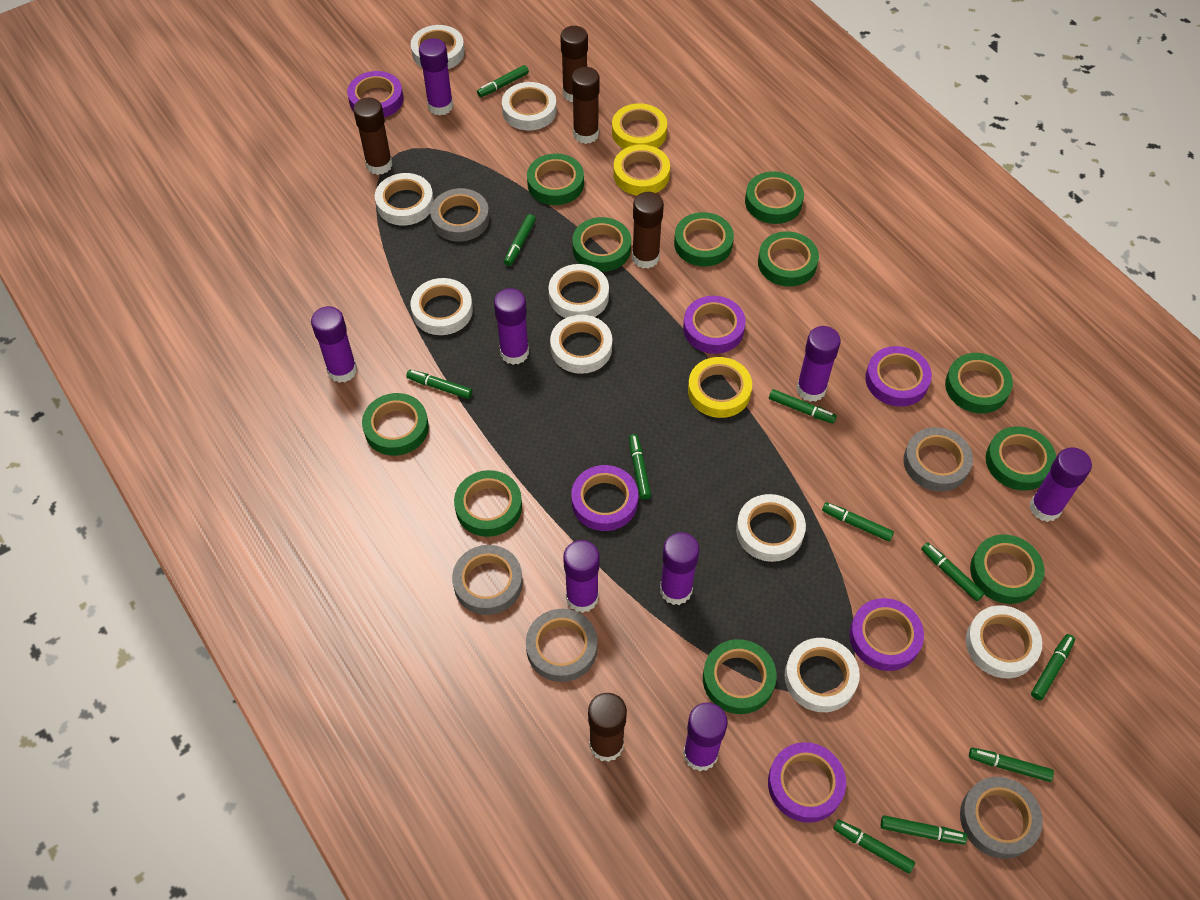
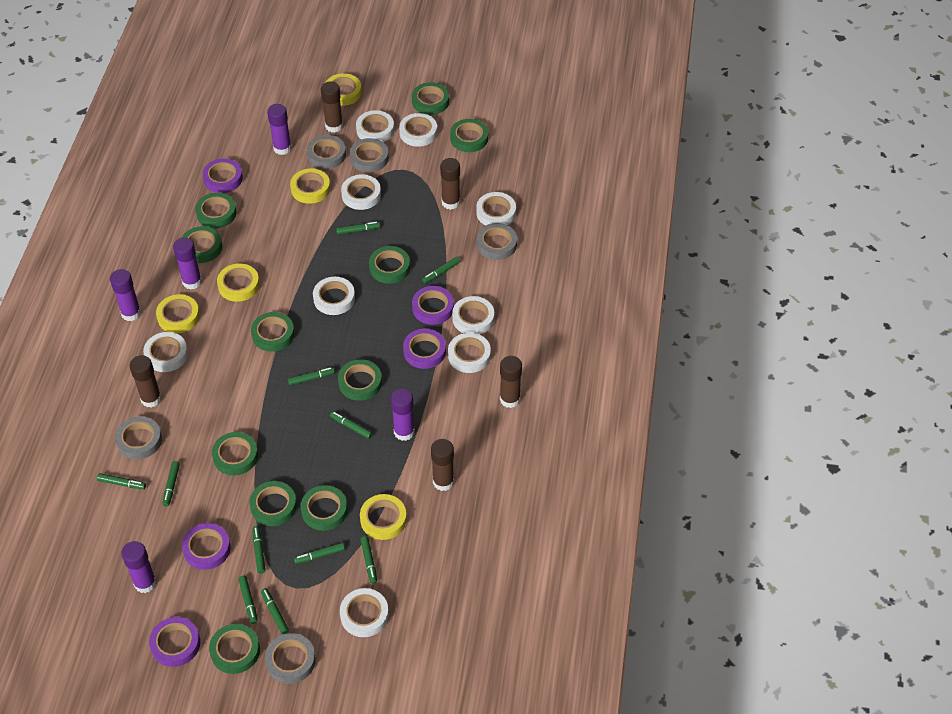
purple glue stick: 8 -> 5
purple tape: 6 -> 5
yellow tape: 3 -> 5

